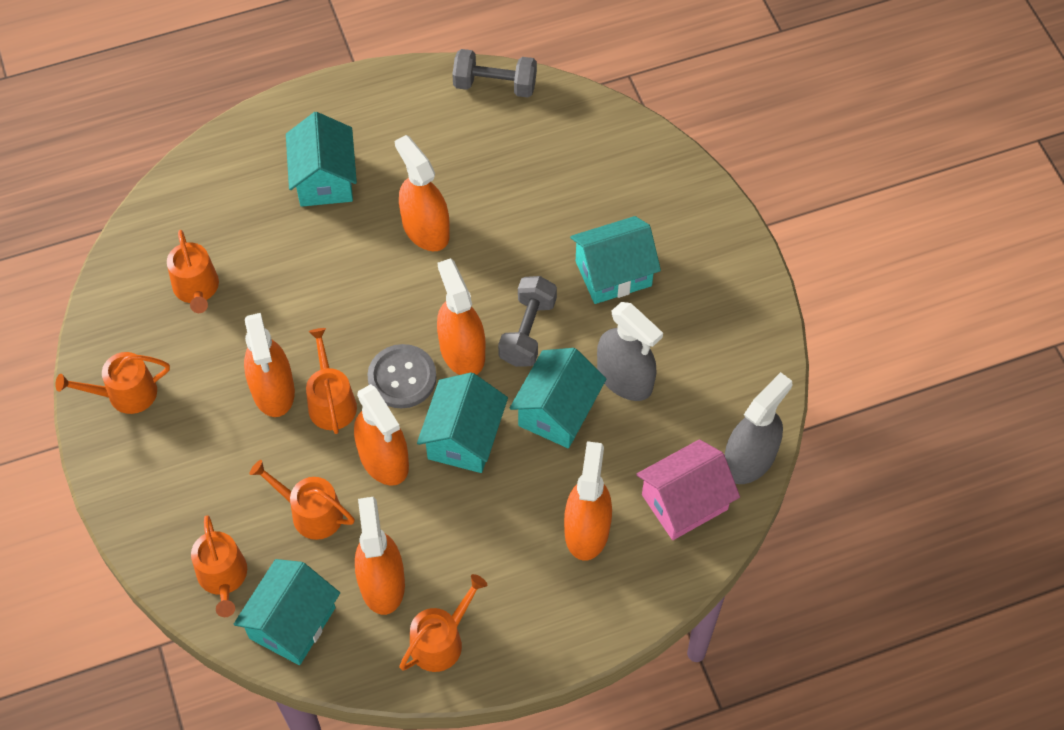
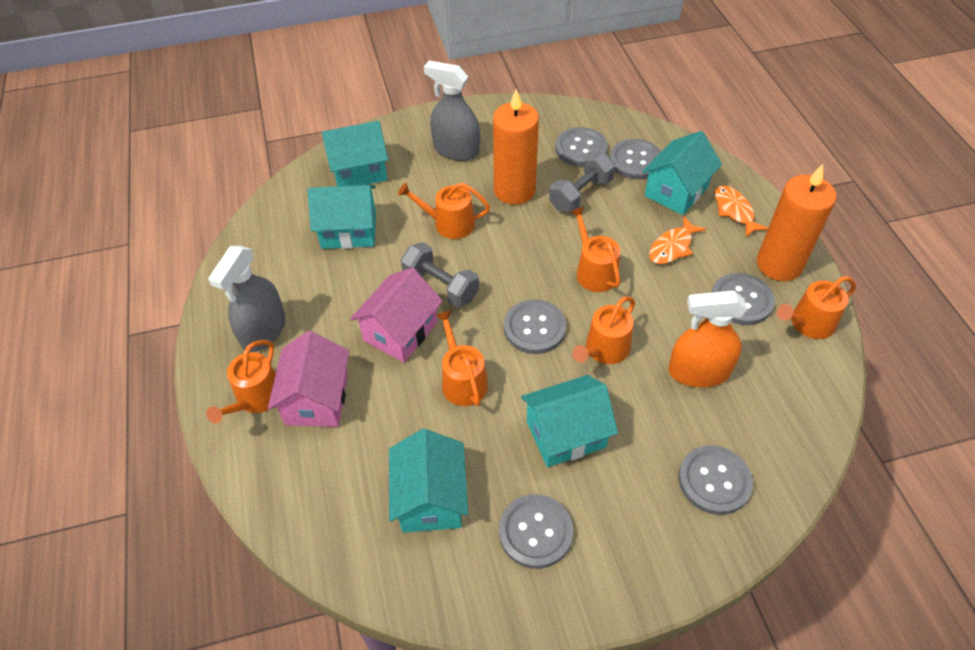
grey button: 1 -> 6
orange candle: 0 -> 2
orange fish: 0 -> 2
orange spray bottle: 6 -> 1
pink house: 1 -> 2

